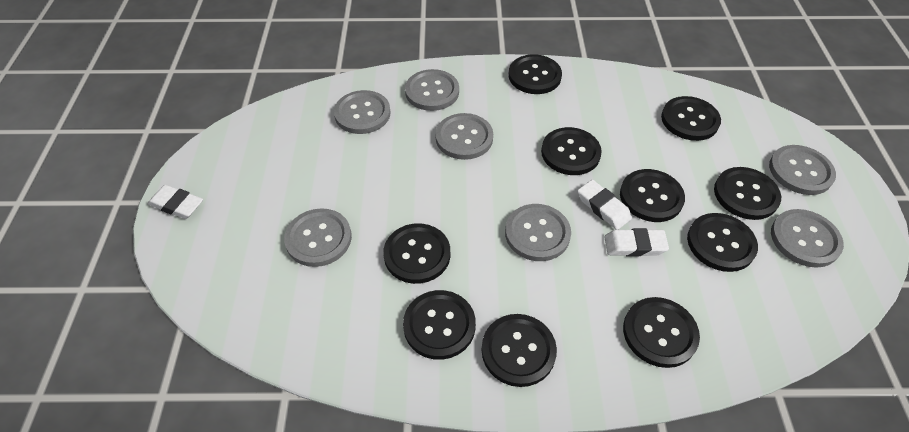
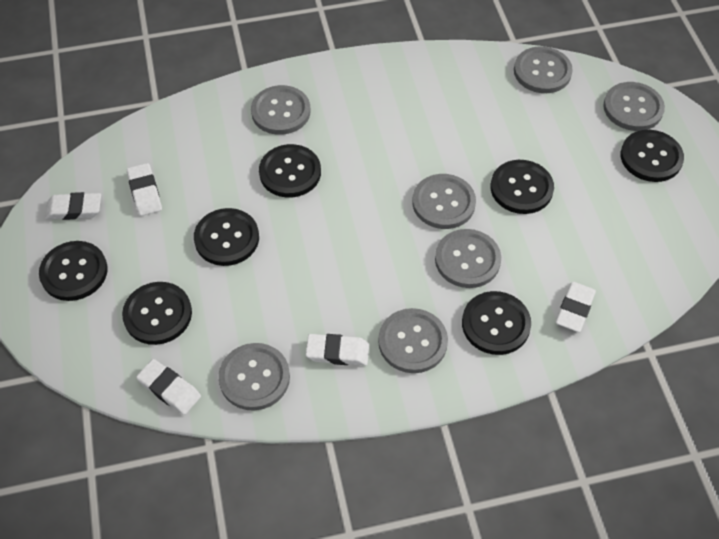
black button: 10 -> 7
white eraser: 3 -> 5

